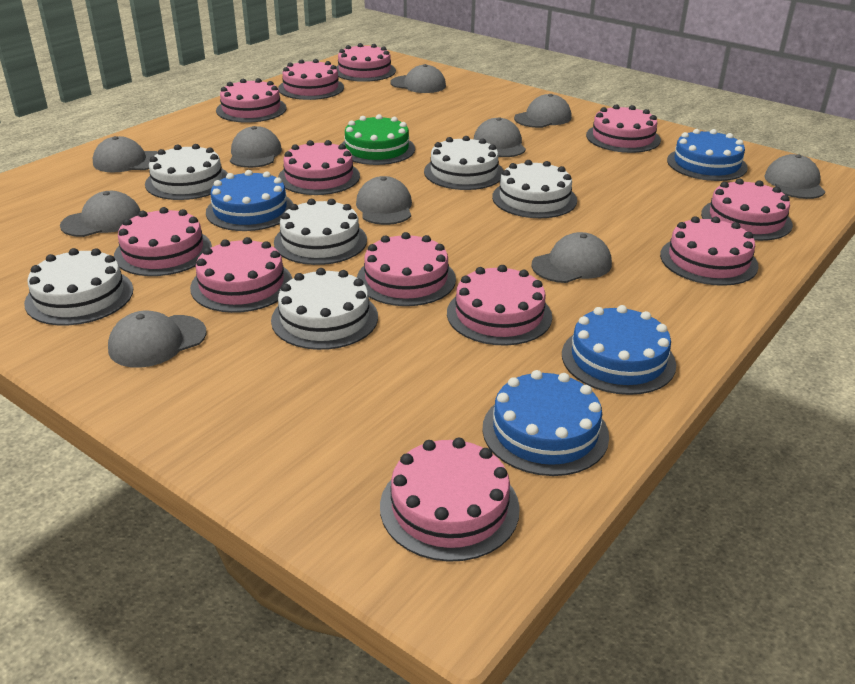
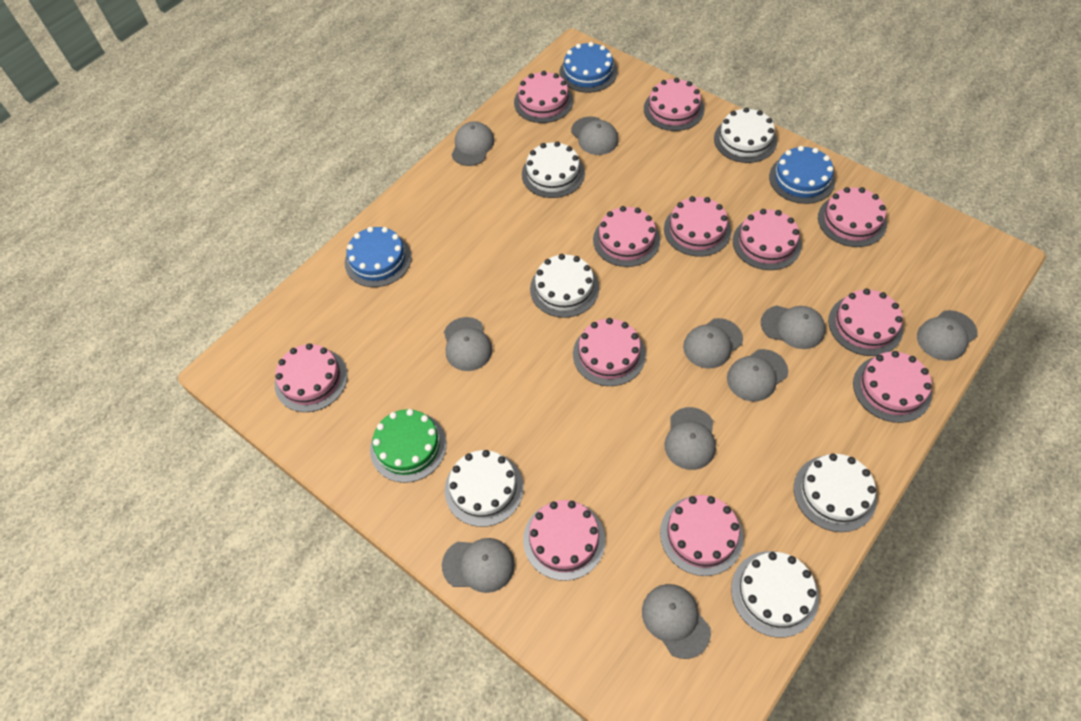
blue cake: 4 -> 3

